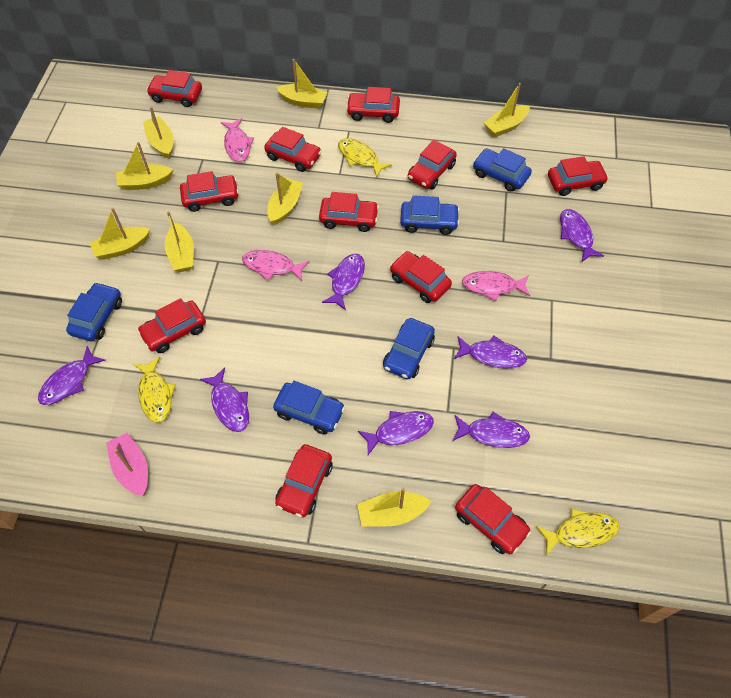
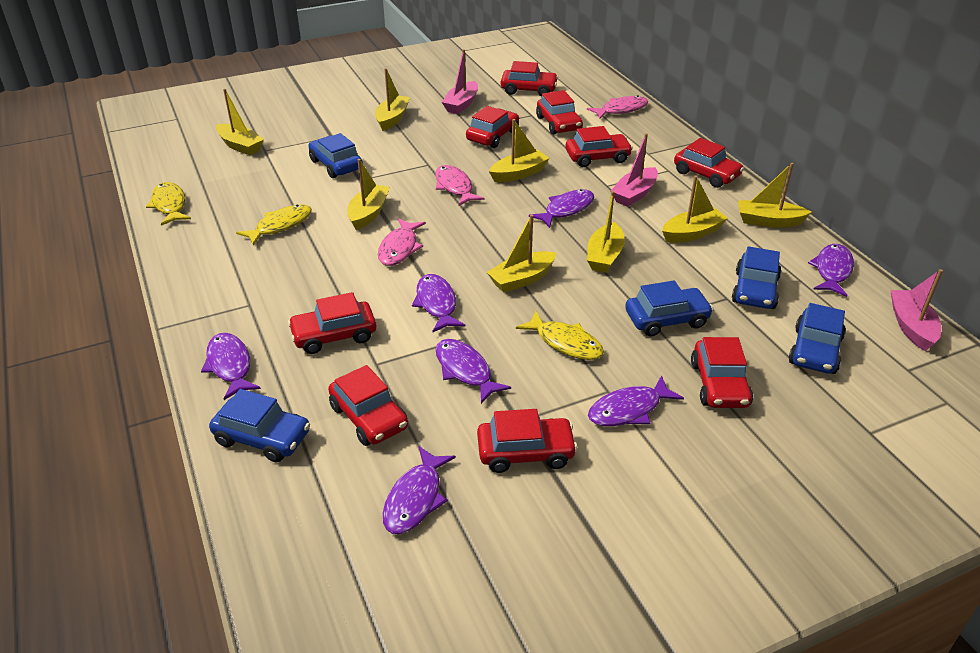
pink boat: 1 -> 3
red car: 11 -> 9

